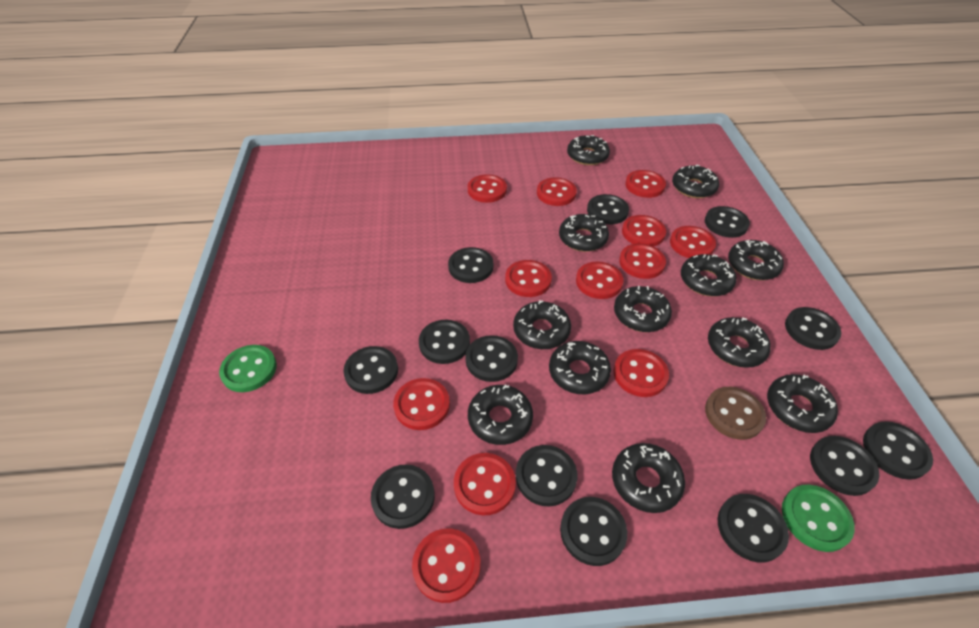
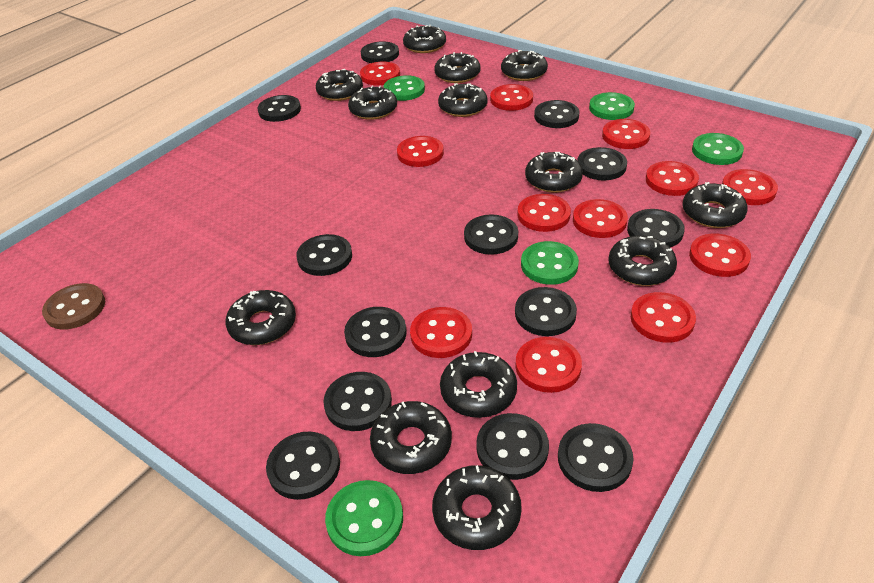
black donut: 12 -> 13
green button: 2 -> 5

